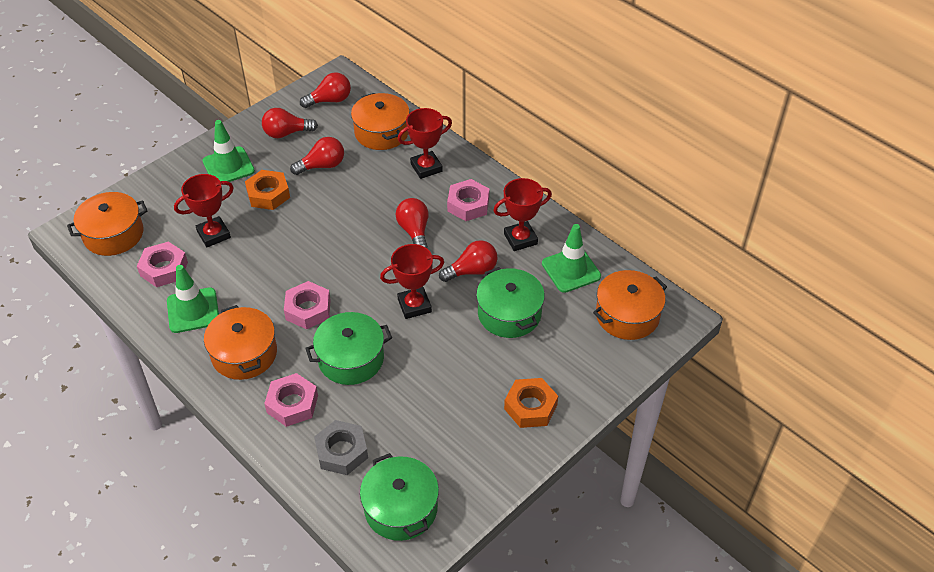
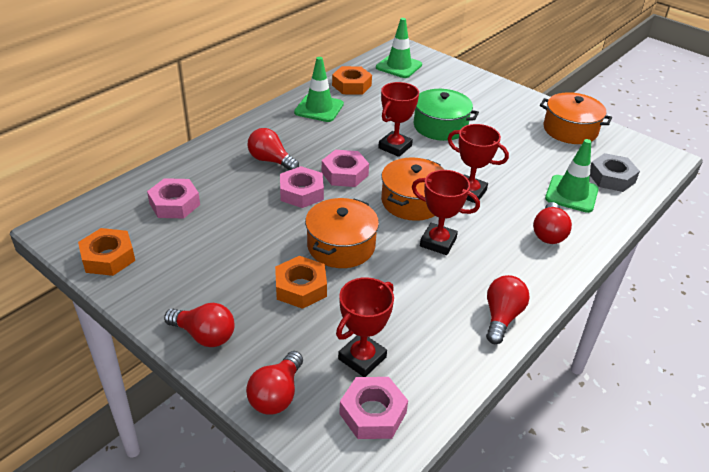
green pot: 3 -> 1
orange nut: 2 -> 3
orange pot: 4 -> 3

